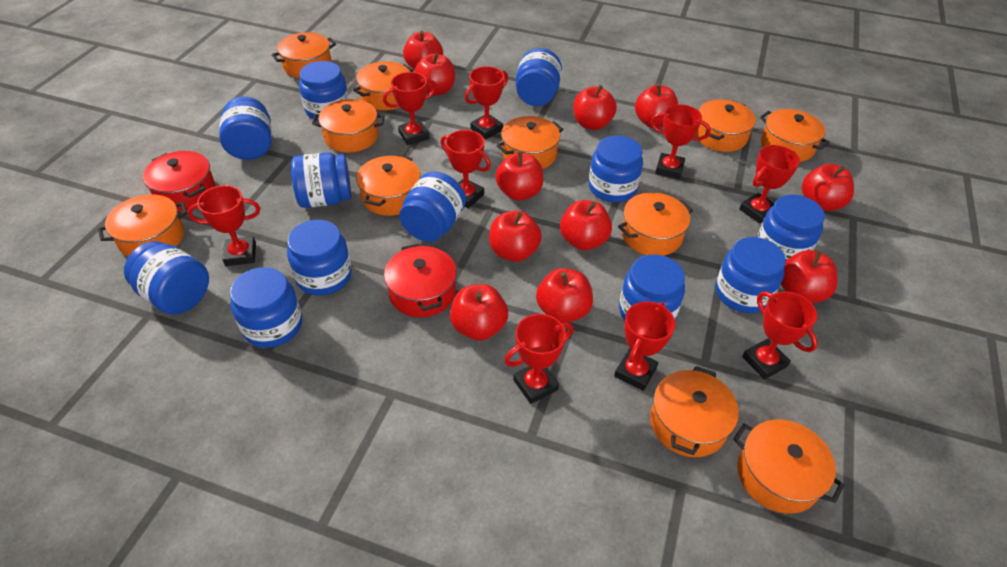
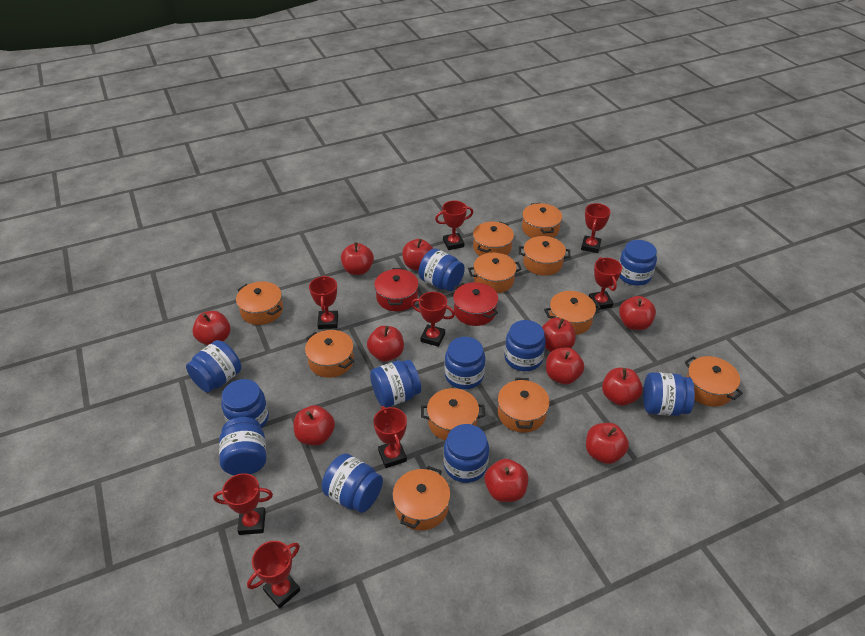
blue jar: 12 -> 11
red trophy: 9 -> 8

